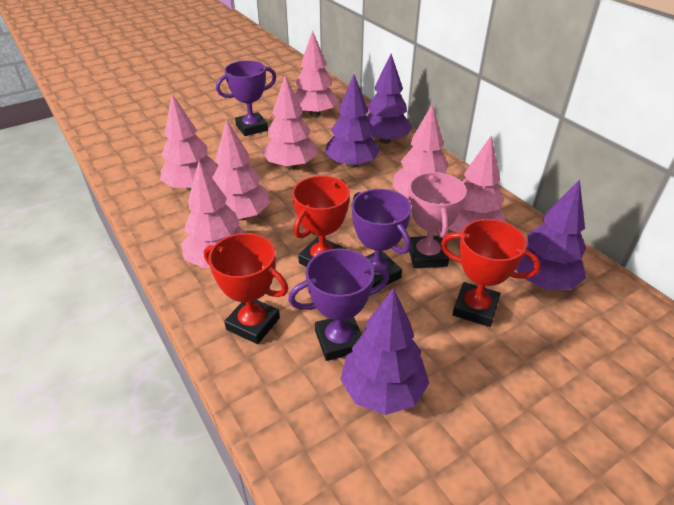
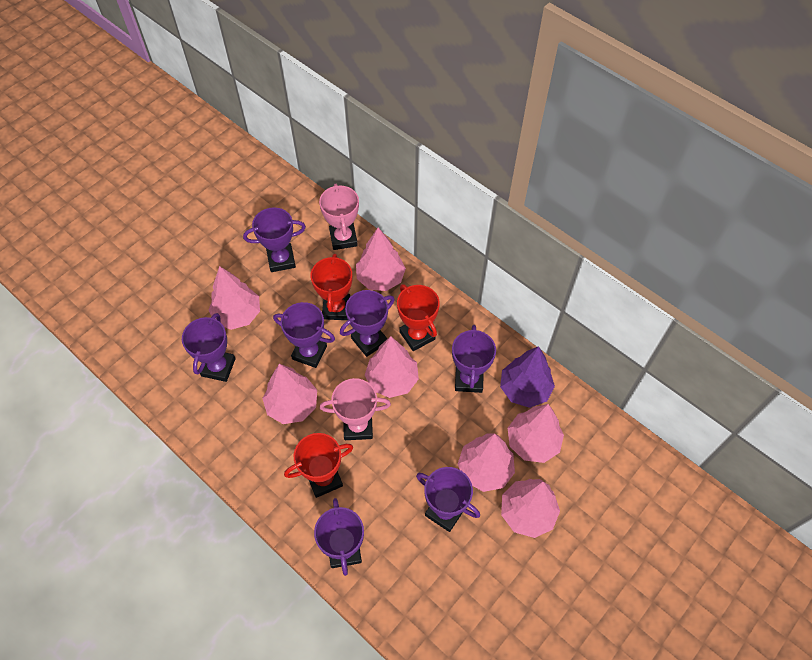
pink trophy: 1 -> 2
purple tree: 4 -> 1
purple trophy: 3 -> 7

